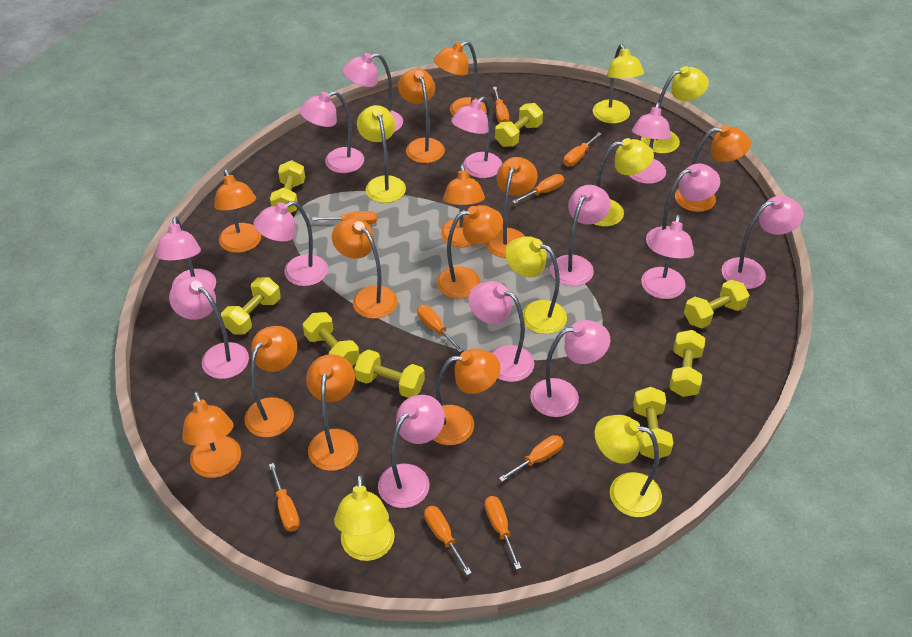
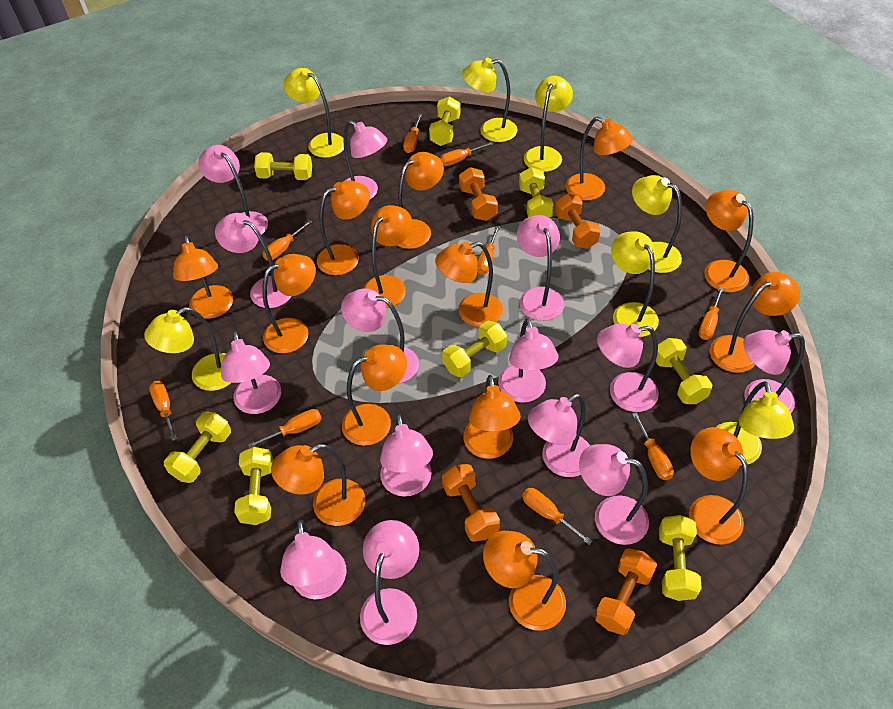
orange dumbbell: 0 -> 4
orange lamp: 12 -> 14

